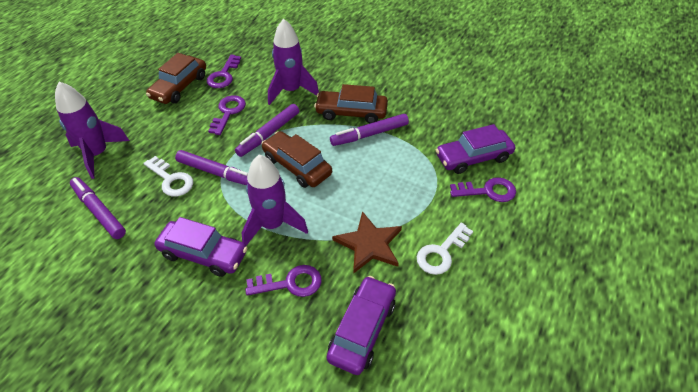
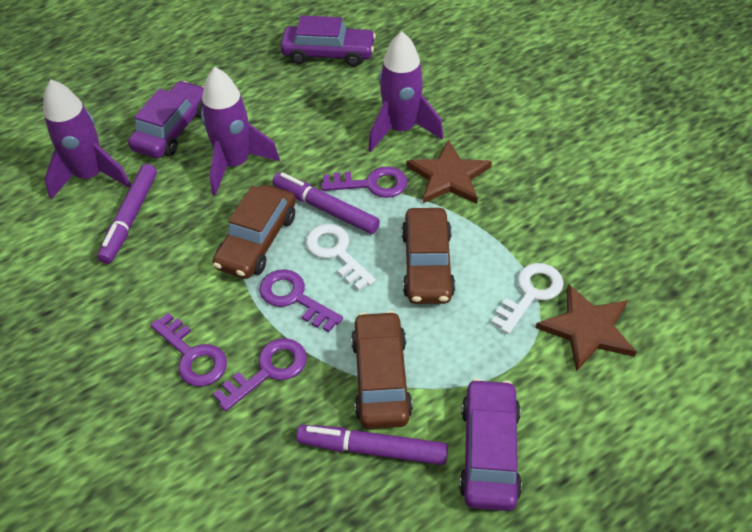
brown star: 1 -> 2
purple marker: 4 -> 3

